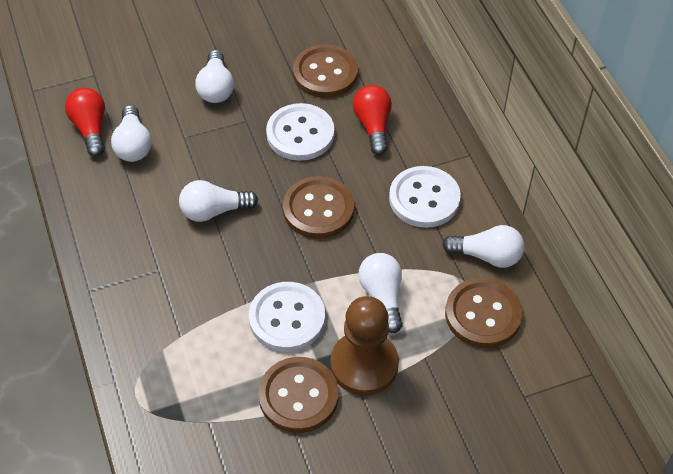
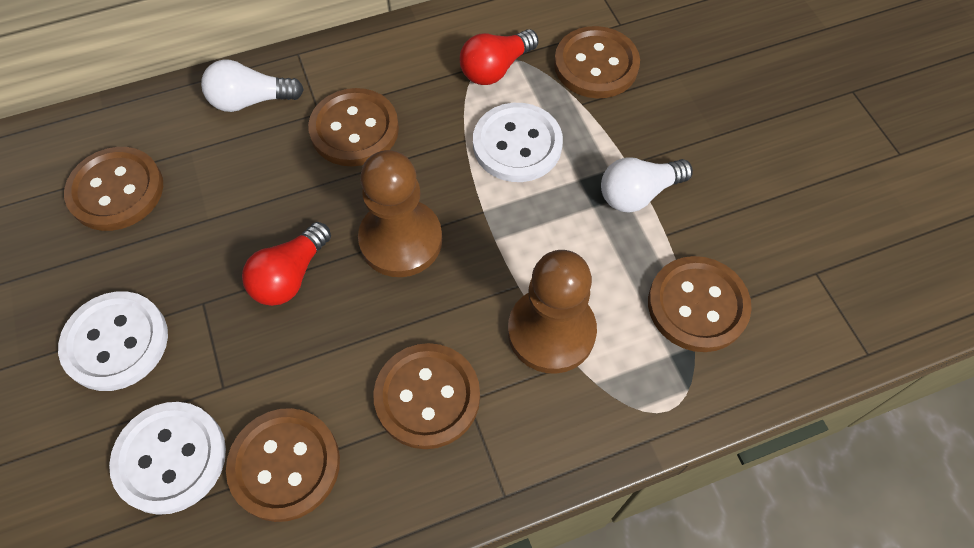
brown button: 4 -> 6
brown pawn: 1 -> 2
white light bulb: 5 -> 2

